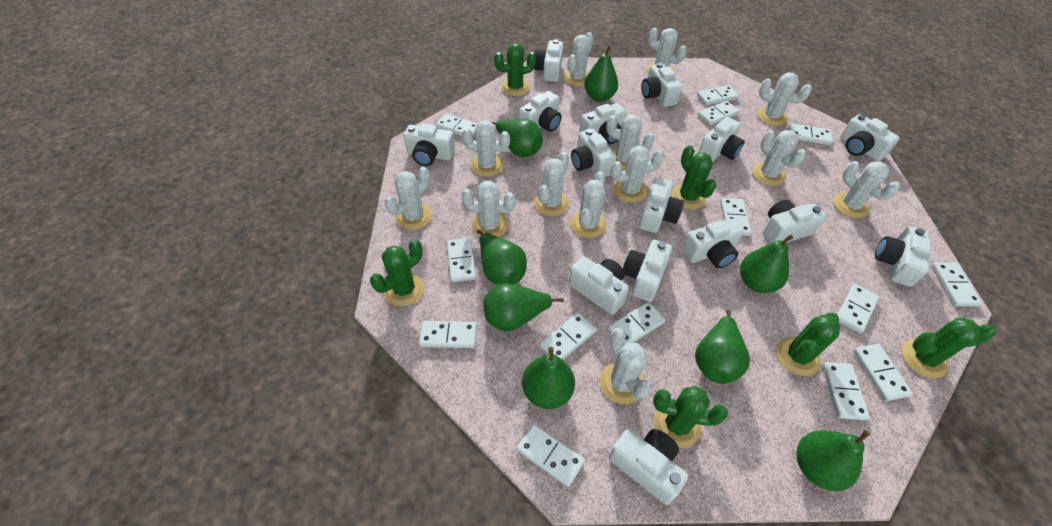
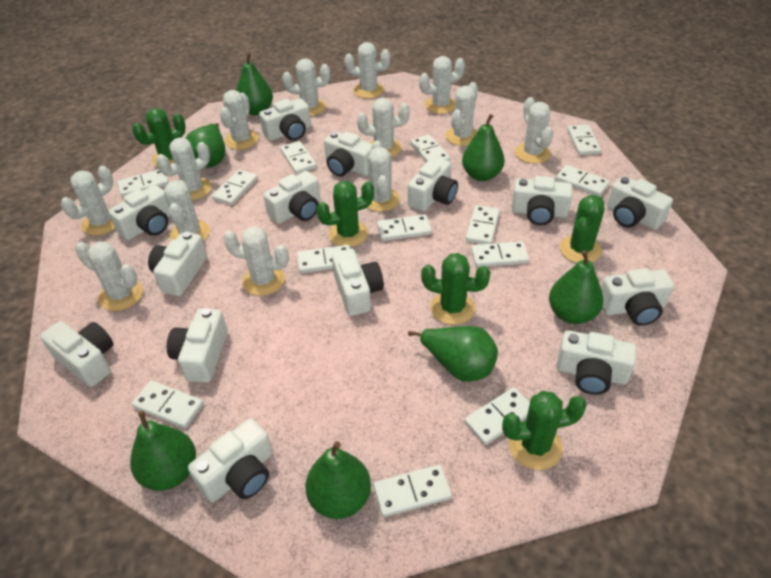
green cactus: 6 -> 5
green pear: 8 -> 7
white camera: 15 -> 14
white domino: 14 -> 13

